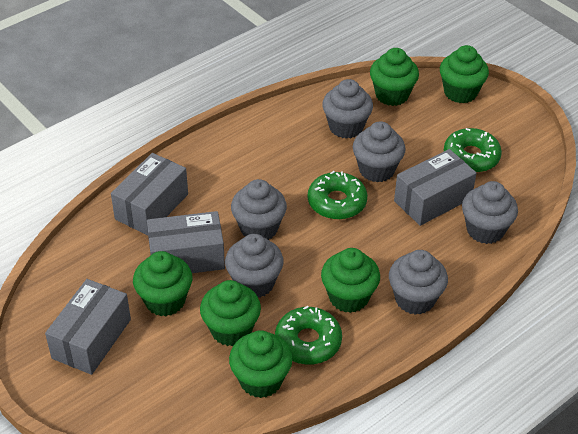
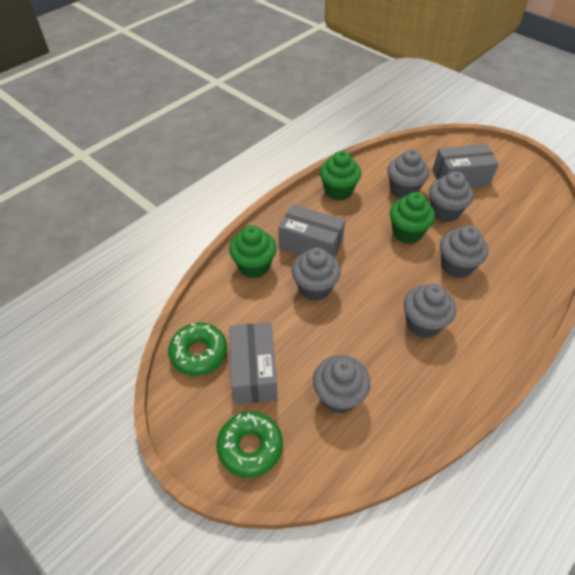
green cupcake: 6 -> 3
green donut: 3 -> 2
grey box: 4 -> 3

